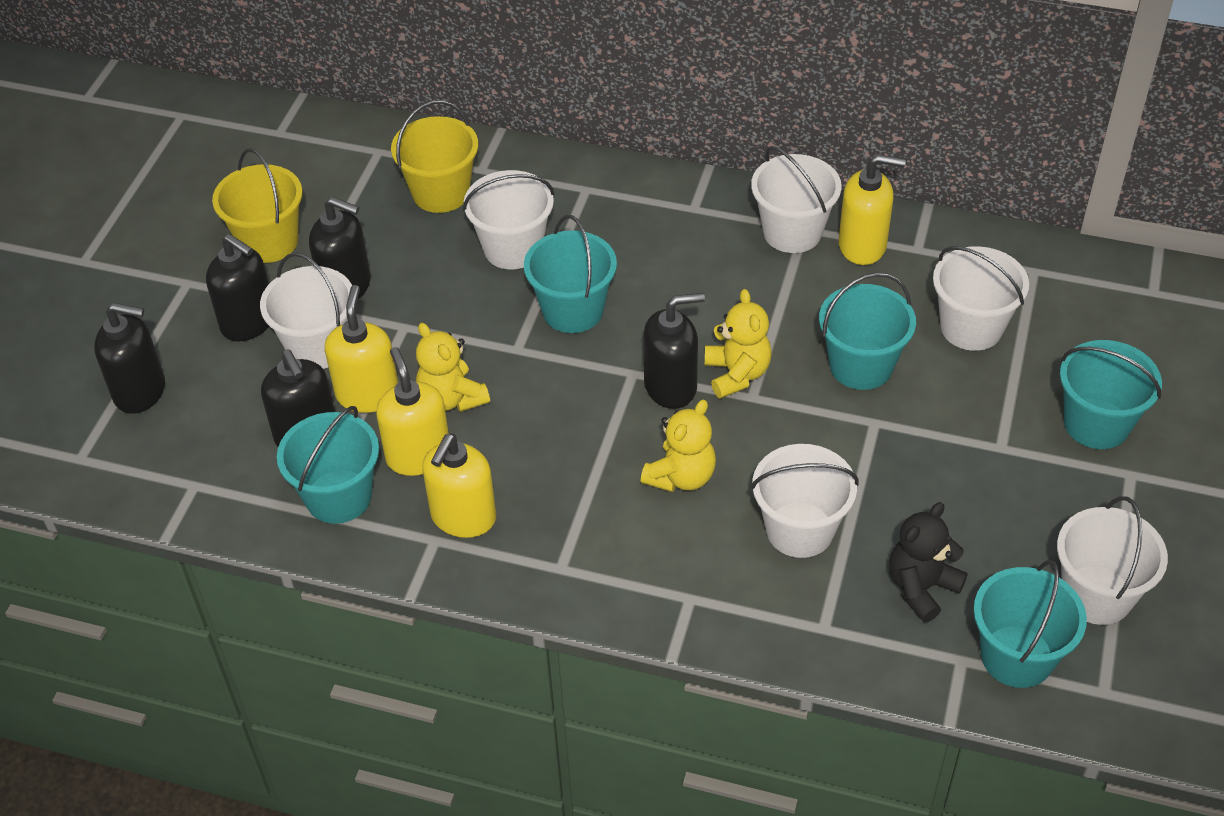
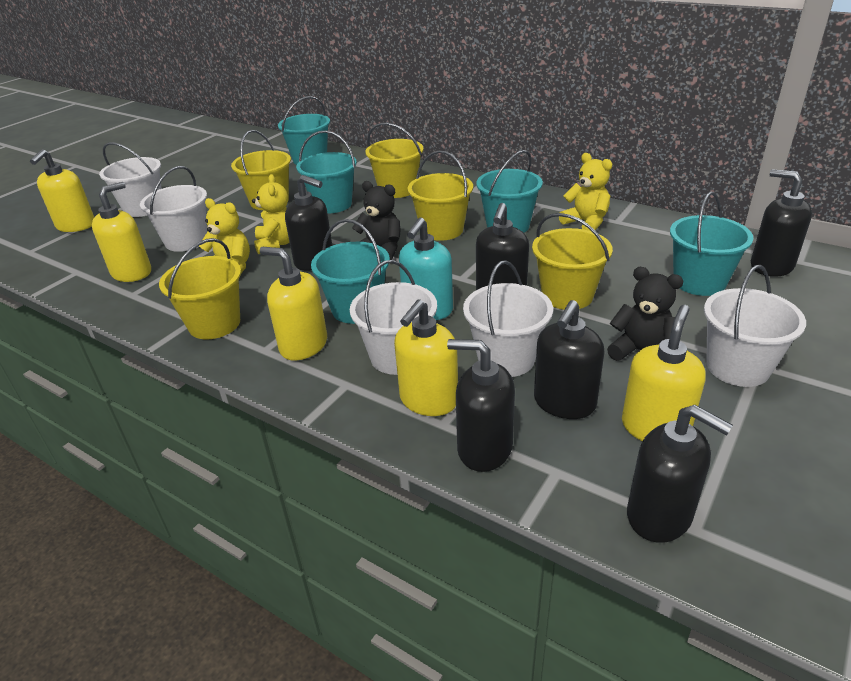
black soap dispenser: 5 -> 6
black teddy bear: 1 -> 2
turquoise soap dispenser: 0 -> 1
white bucket: 6 -> 5
yellow bucket: 2 -> 5
yellow soap dispenser: 4 -> 5

